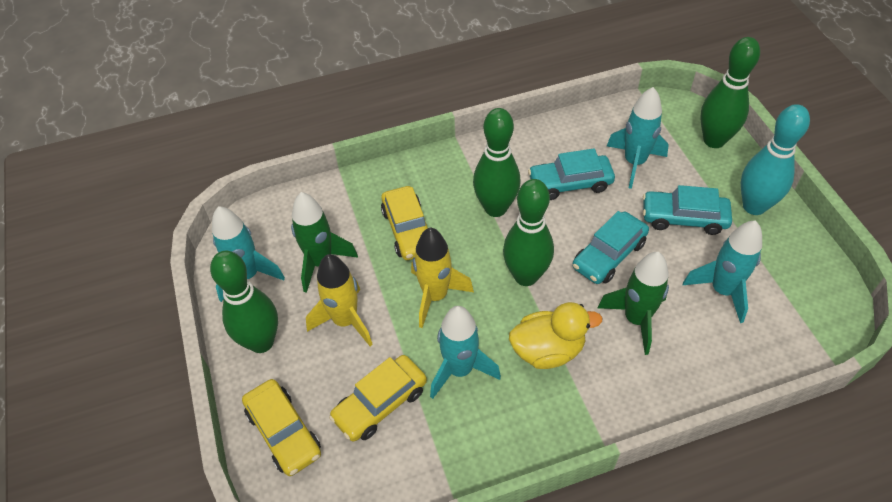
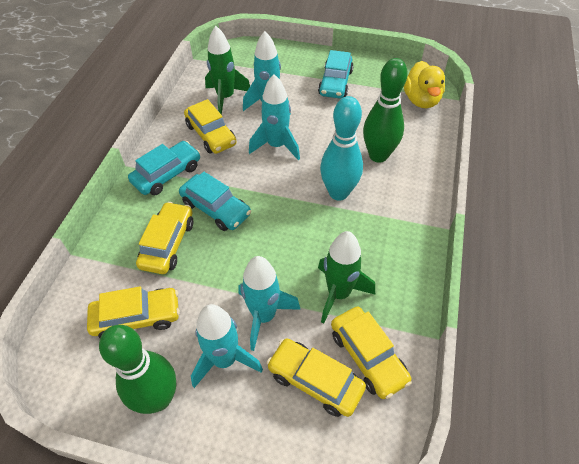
green bowling pin: 4 -> 2
yellow car: 3 -> 5
yellow rocket: 2 -> 0

